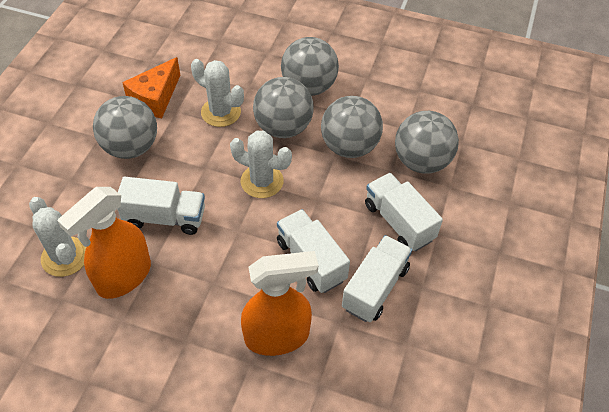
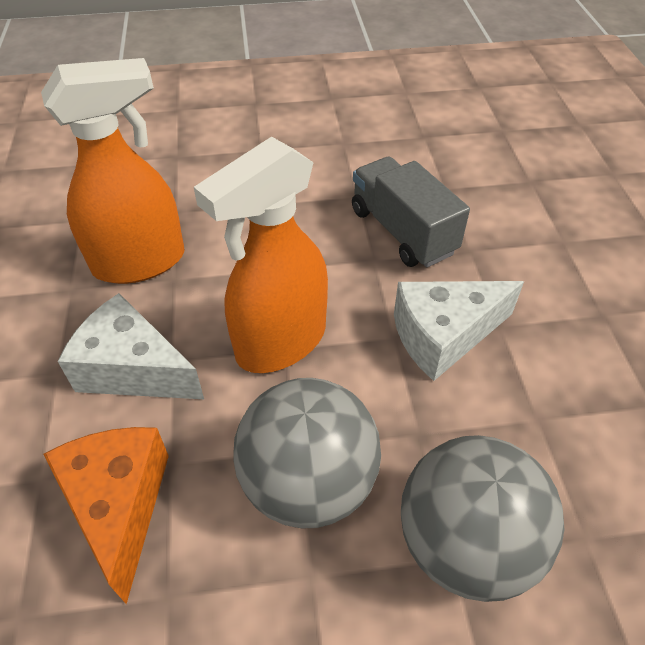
grey ball: 5 -> 2
grey truck: 0 -> 1
white cactus: 3 -> 0
white cheese: 0 -> 2
white truck: 4 -> 0

